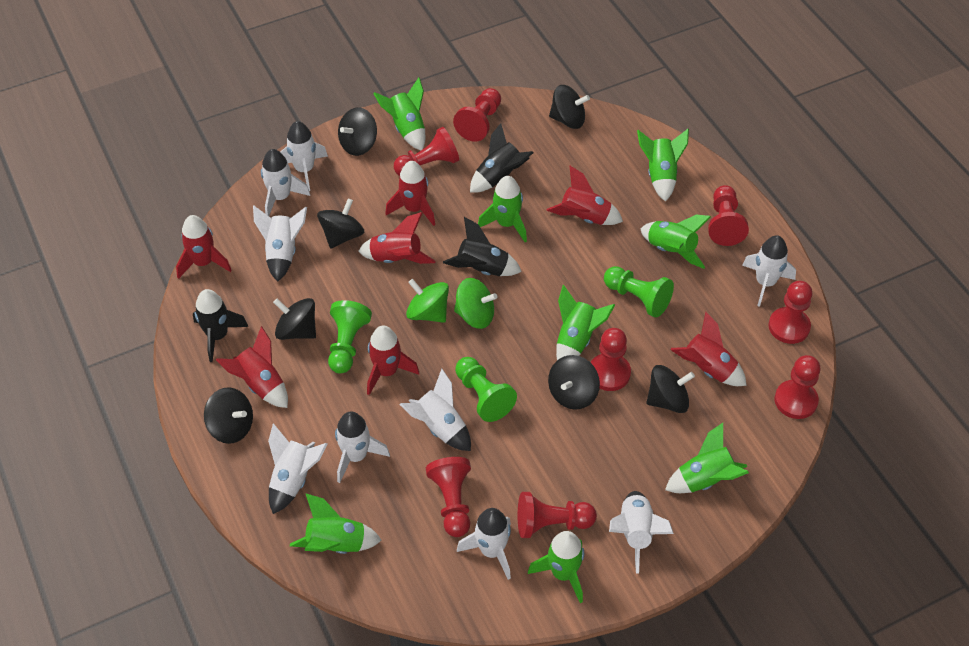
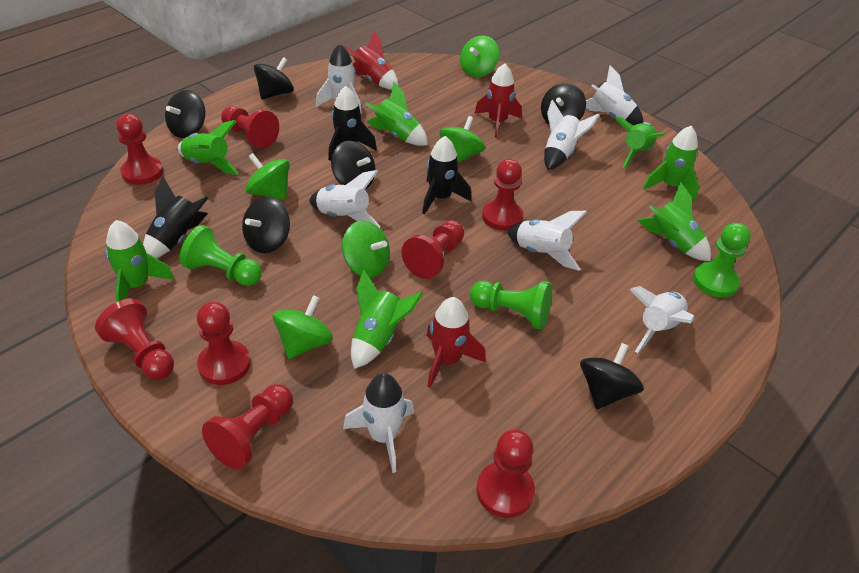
black spinning top: 7 -> 6
green rocket: 8 -> 7
green spinning top: 2 -> 5
red rocket: 7 -> 3
white rocket: 9 -> 7

